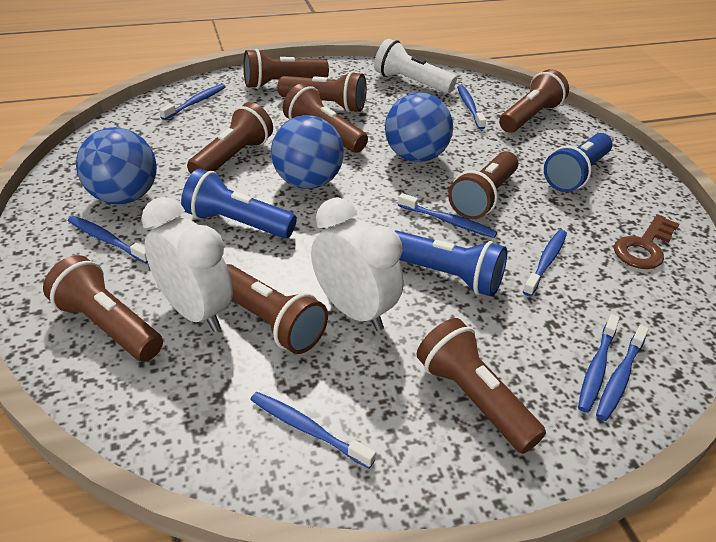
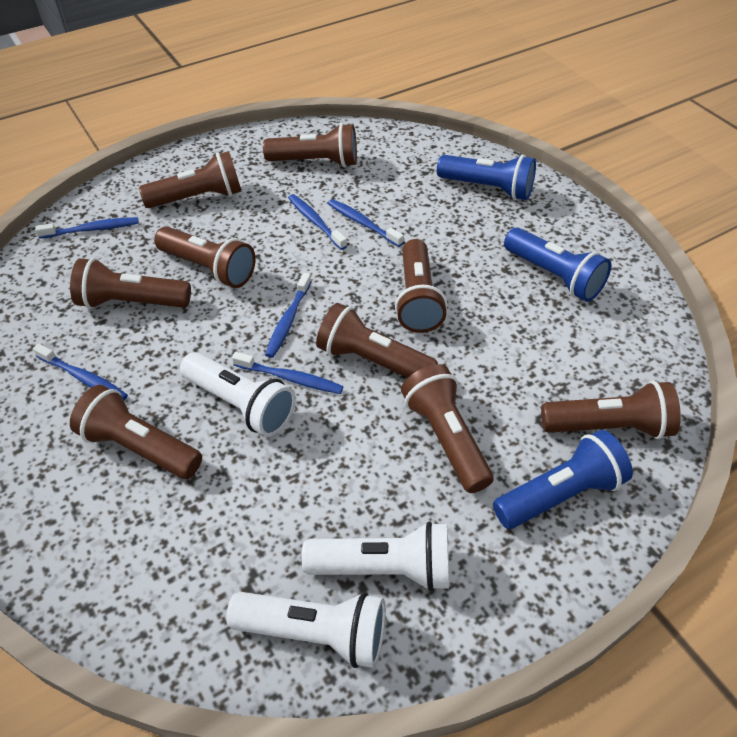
blue ball: 3 -> 0
blue toothbrush: 8 -> 6
brown key: 1 -> 0
white clock: 2 -> 0
white flashlight: 1 -> 3

